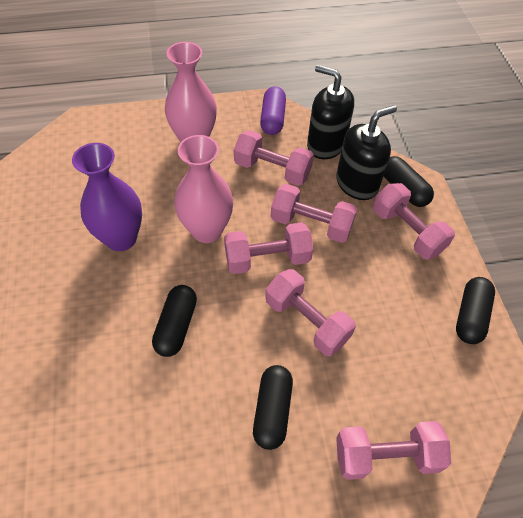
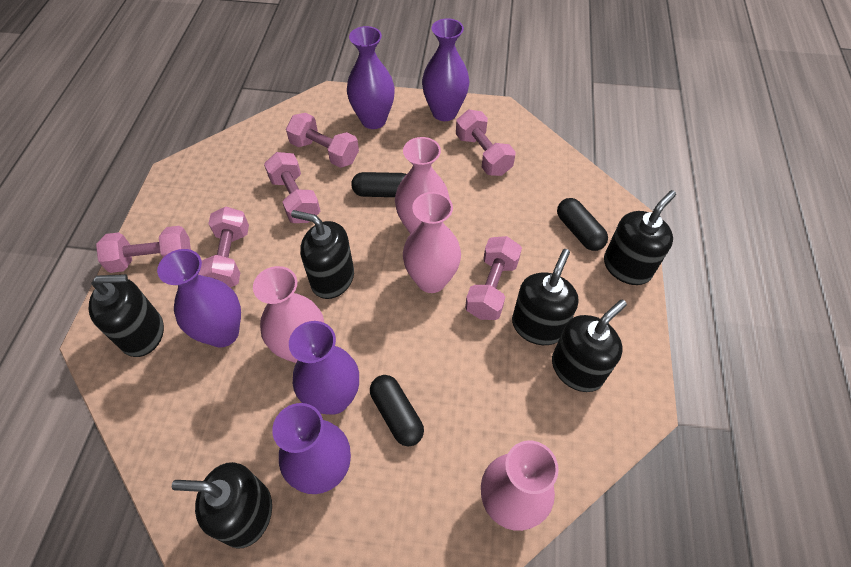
black capsule: 4 -> 3
black soap dispenser: 2 -> 6
pink vase: 2 -> 4
purple capsule: 1 -> 0
purple vase: 1 -> 5

